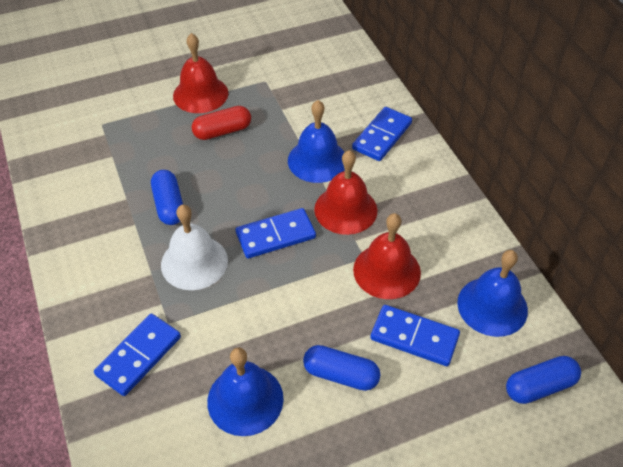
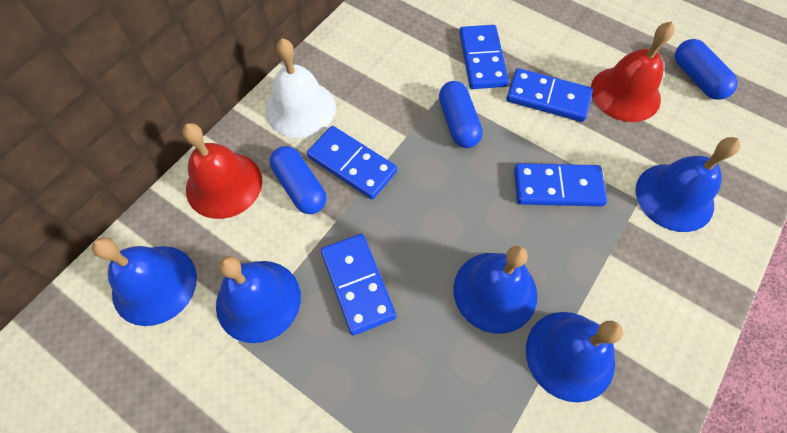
blue bell: 3 -> 5
blue domino: 4 -> 5
red bell: 3 -> 2
red capsule: 1 -> 0

